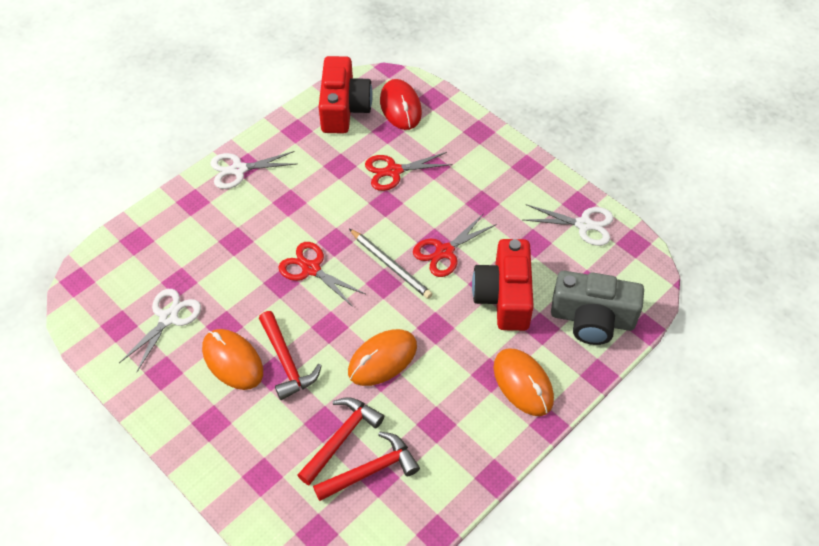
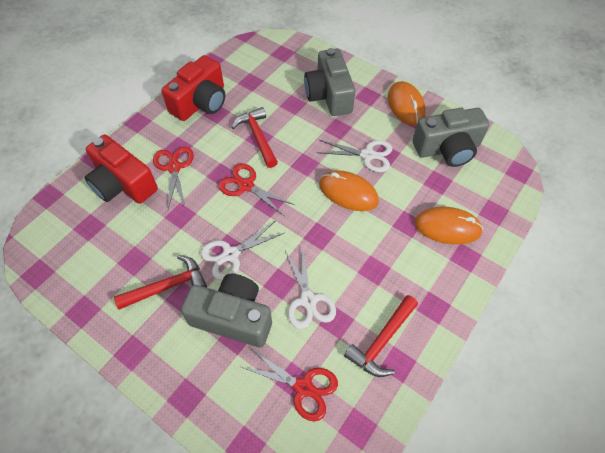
grey camera: 1 -> 3
grey pencil: 1 -> 0
red mouse: 1 -> 0

